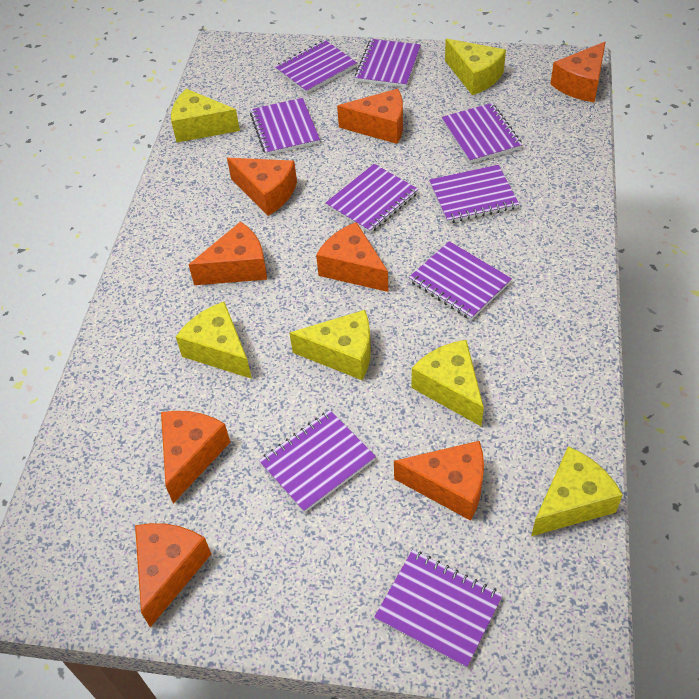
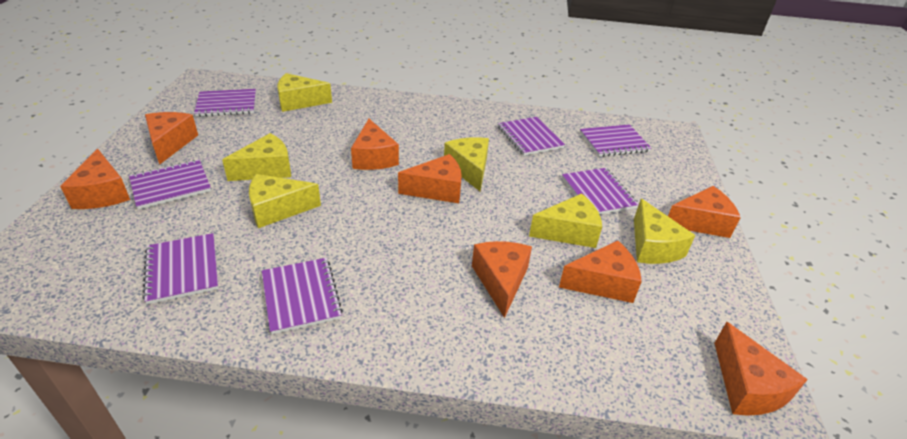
purple notebook: 9 -> 7

